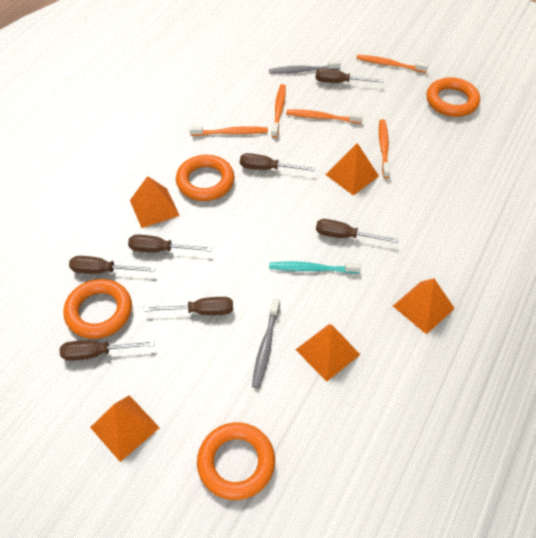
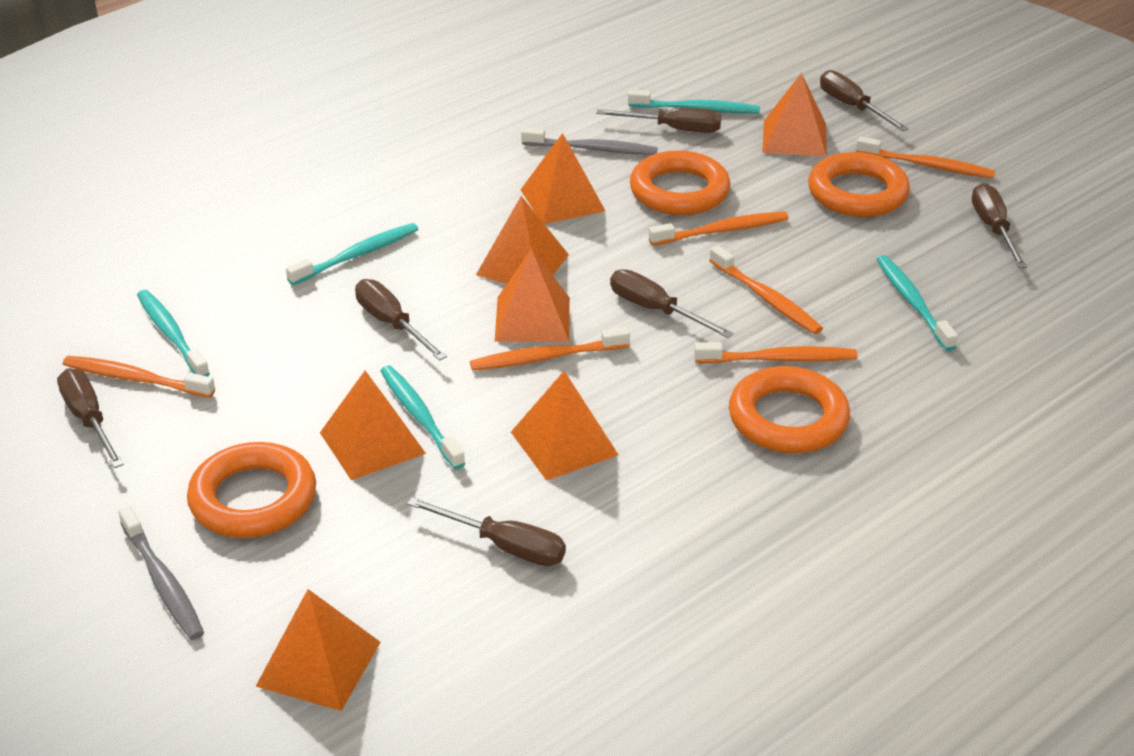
orange pyramid: 5 -> 7
orange toothbrush: 5 -> 6
turquoise toothbrush: 1 -> 5

